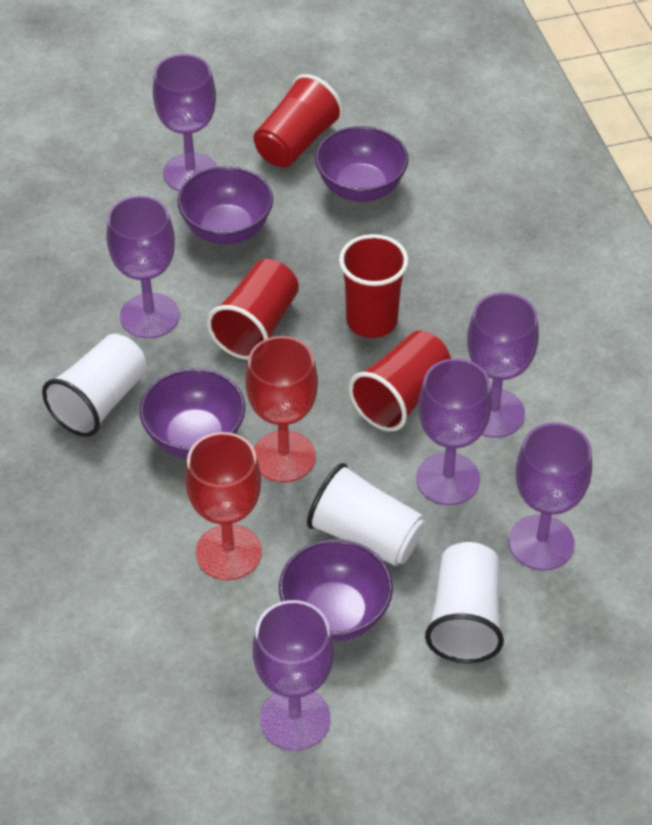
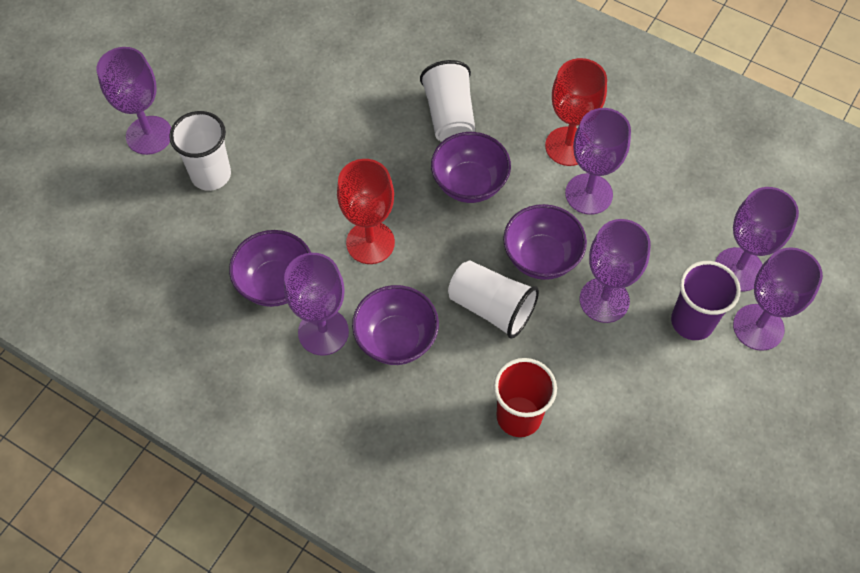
purple cup: 0 -> 1
red cup: 4 -> 1

